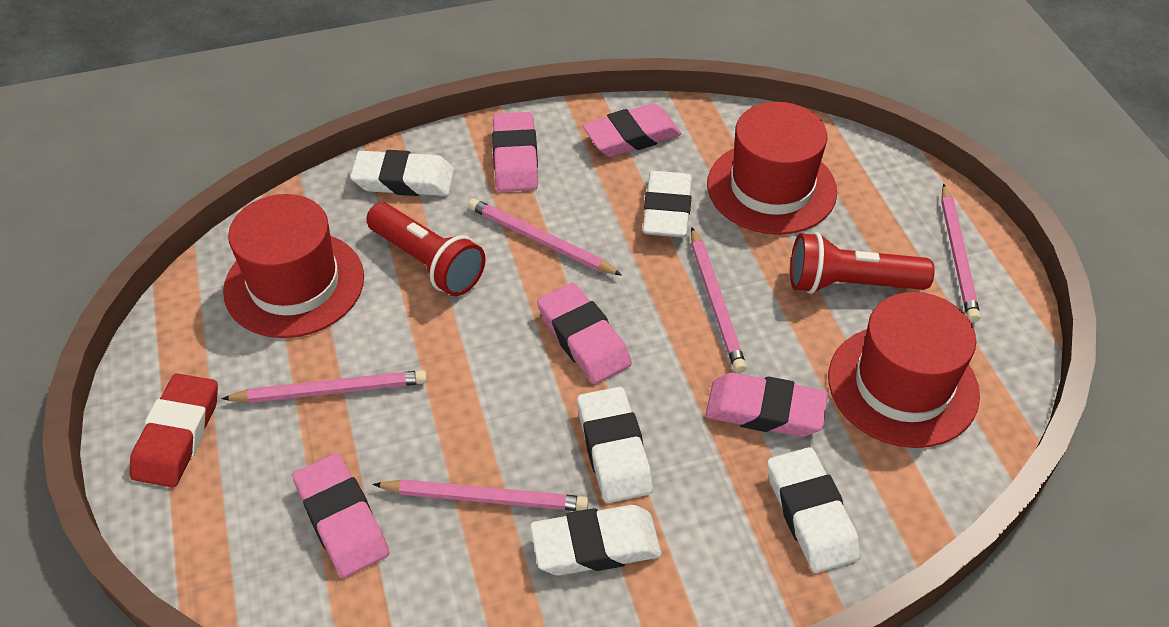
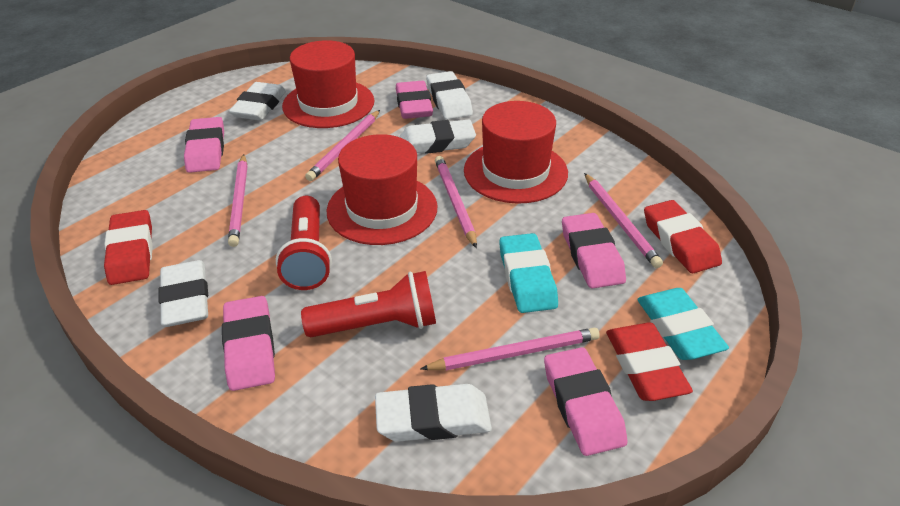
red eraser: 1 -> 3
turquoise eraser: 0 -> 2

